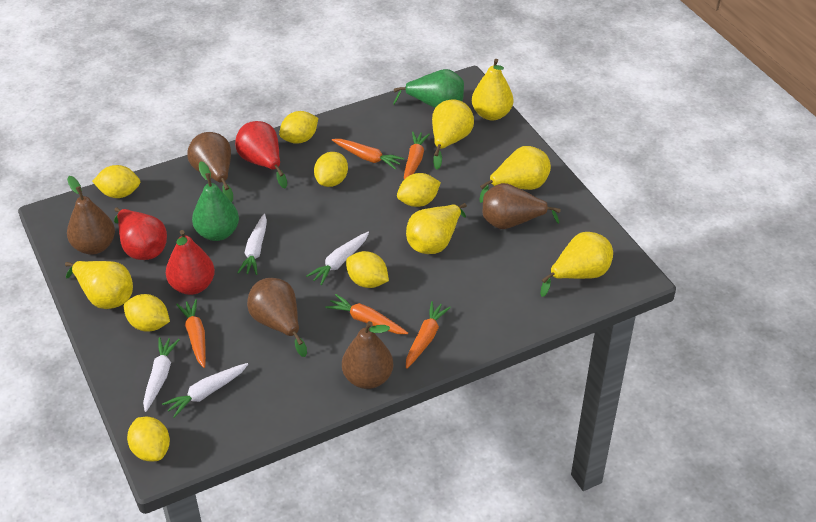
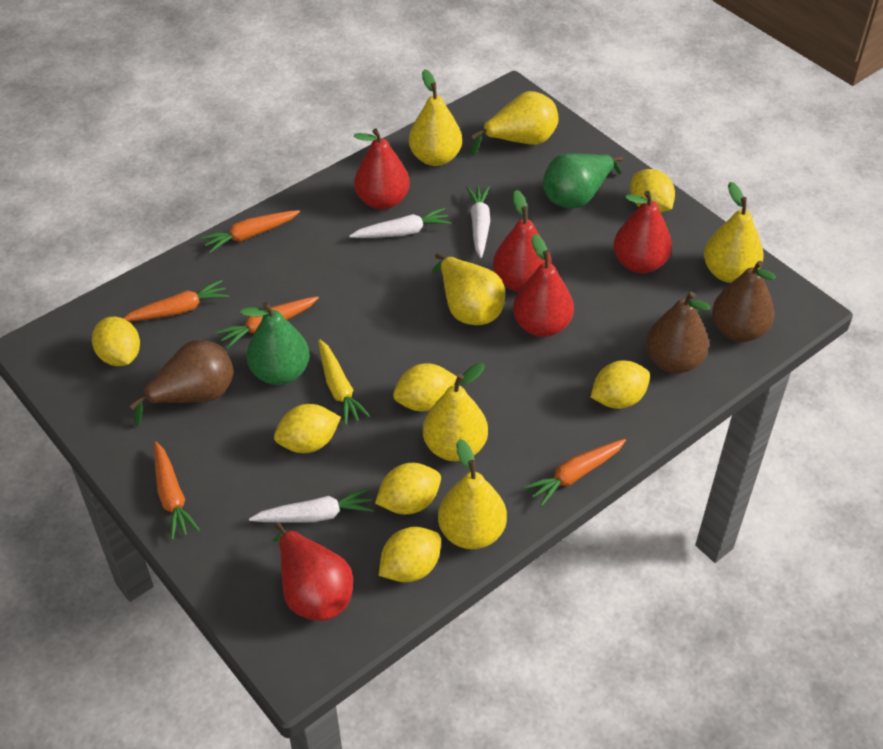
brown pear: 5 -> 3
red pear: 3 -> 5
white carrot: 4 -> 3
yellow carrot: 0 -> 1

